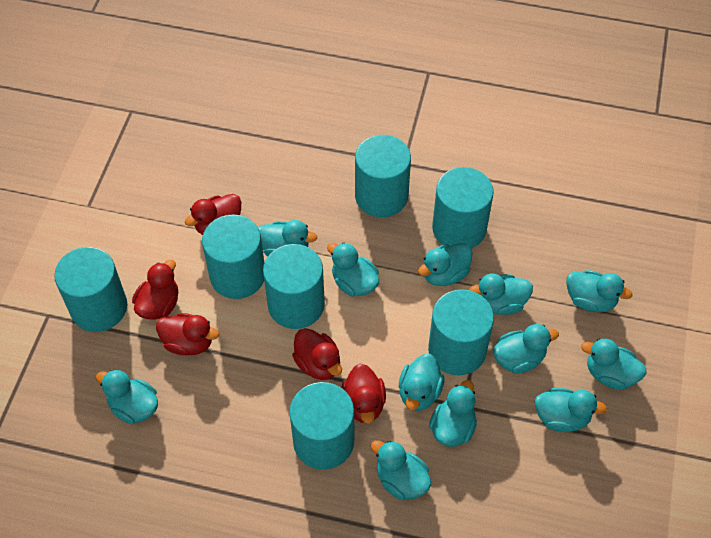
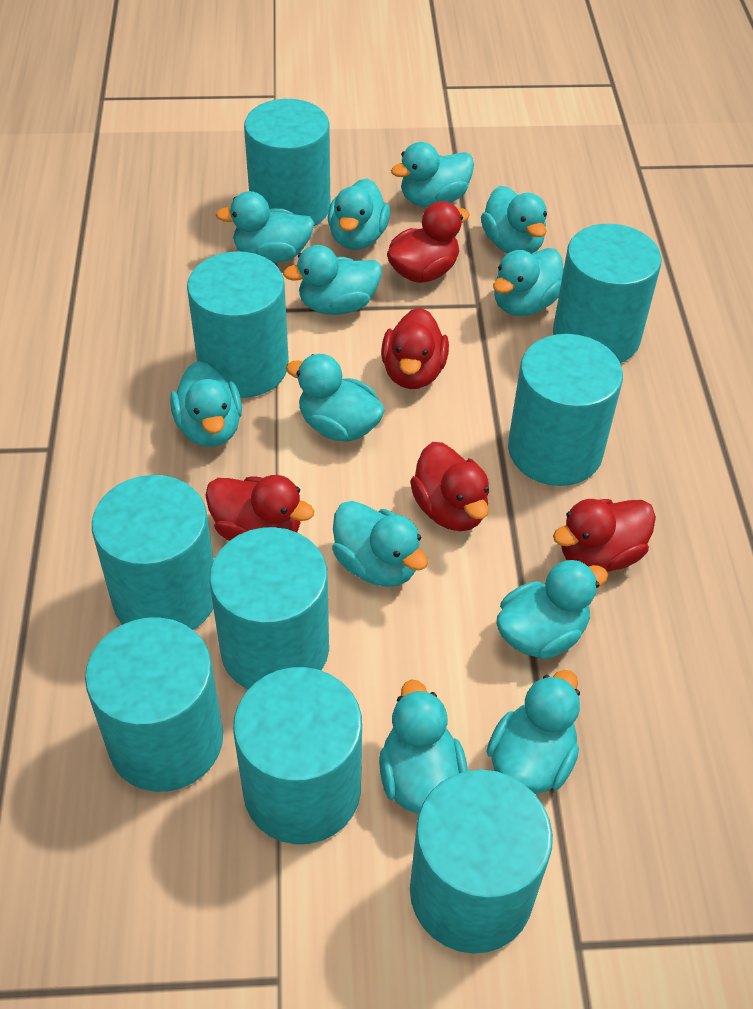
turquoise cylinder: 7 -> 9

